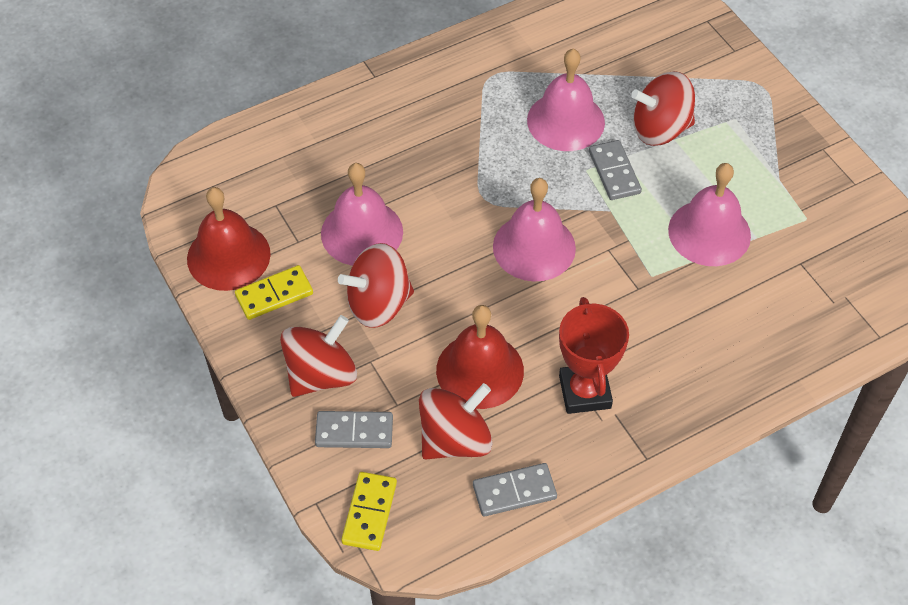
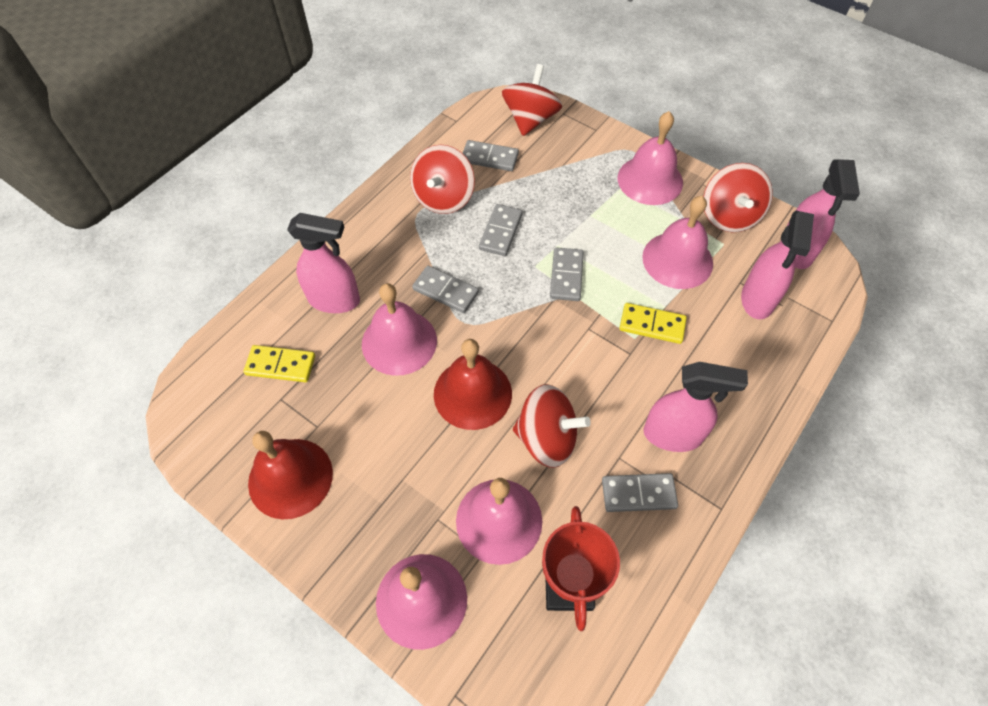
grey domino: 3 -> 5
pink bell: 4 -> 5
pink spray bottle: 0 -> 4

